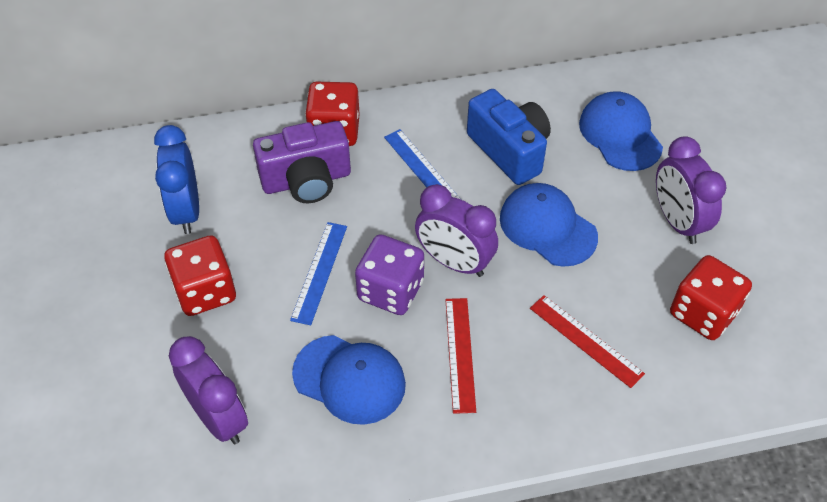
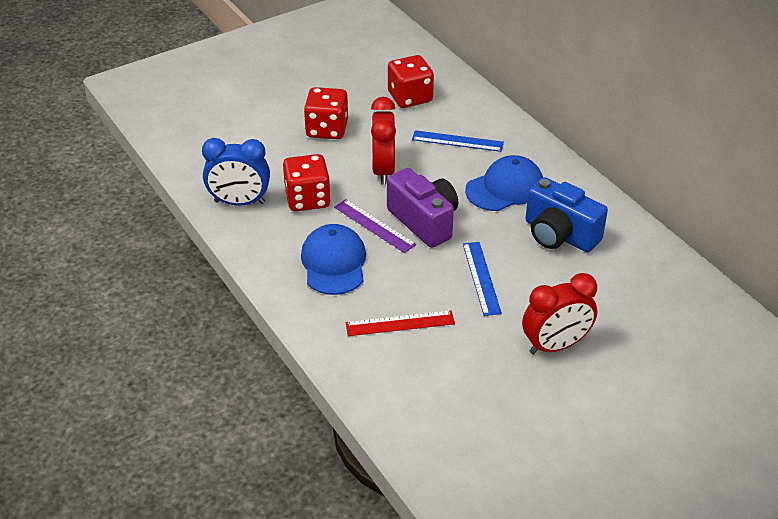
blue cap: 3 -> 2
purple clock: 3 -> 0
purple dice: 1 -> 0
purple ruler: 0 -> 1
red clock: 0 -> 2
red ruler: 2 -> 1

